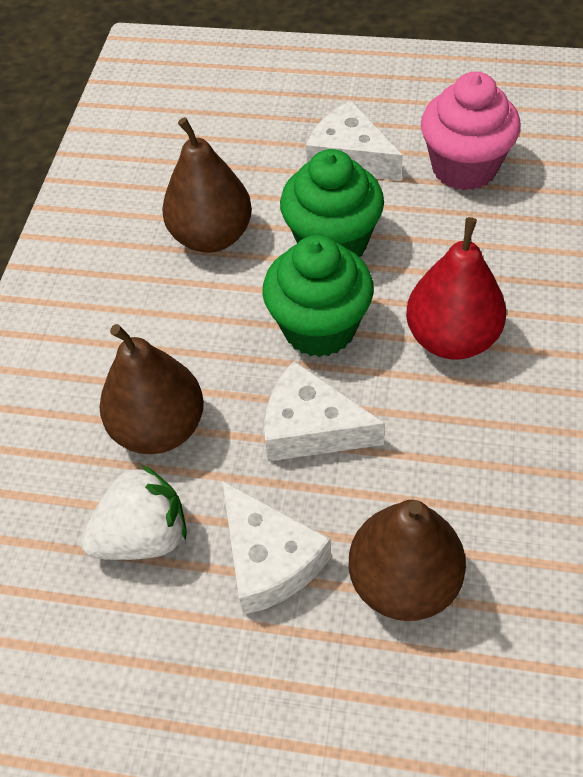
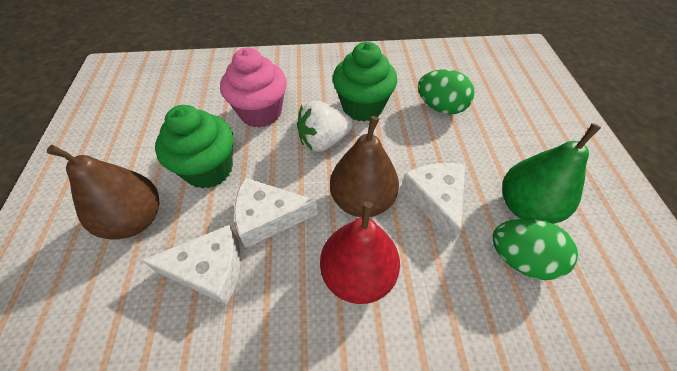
brown pear: 3 -> 2
green egg: 0 -> 2
green pear: 0 -> 1

